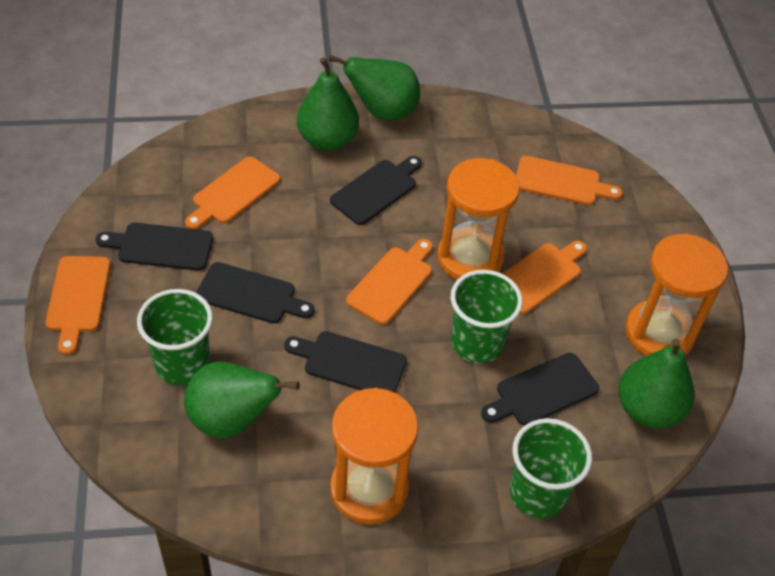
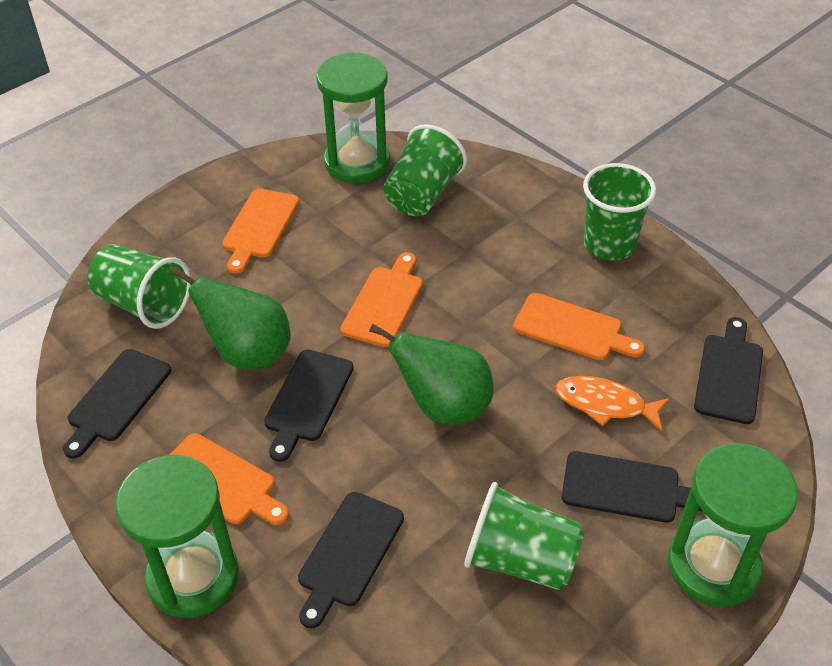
green cup: 3 -> 4
green hourglass: 0 -> 3
green pear: 4 -> 2
orange cutting board: 5 -> 4
orange fish: 0 -> 1
orange hourglass: 3 -> 0

